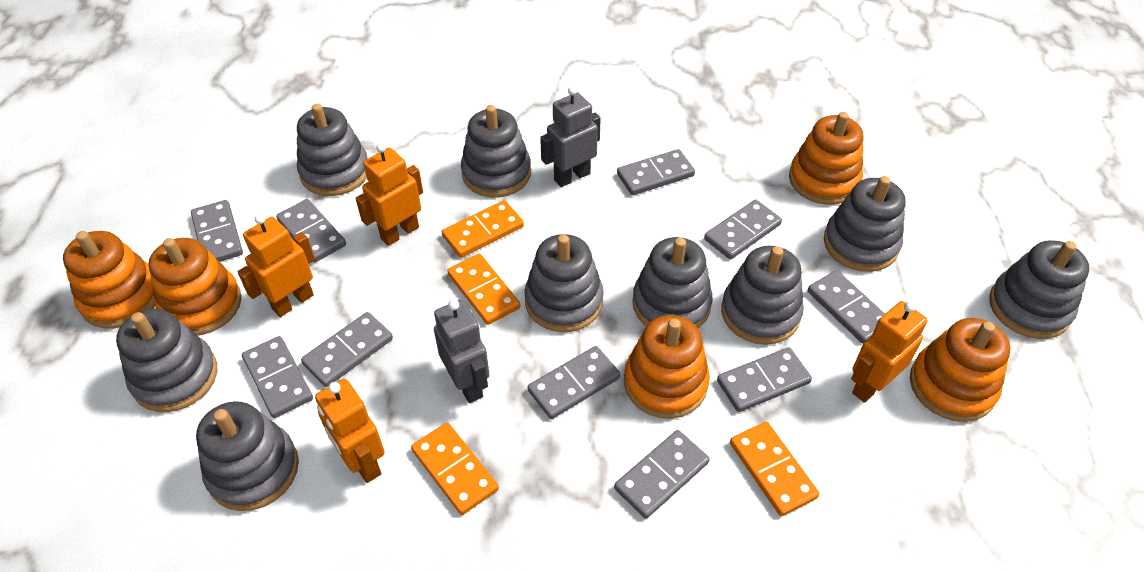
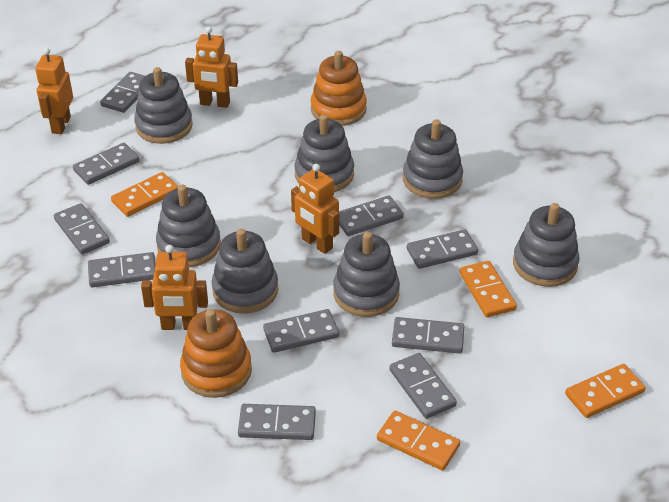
grey robot: 2 -> 0
grey stacking toy: 9 -> 7
orange stacking toy: 5 -> 2

